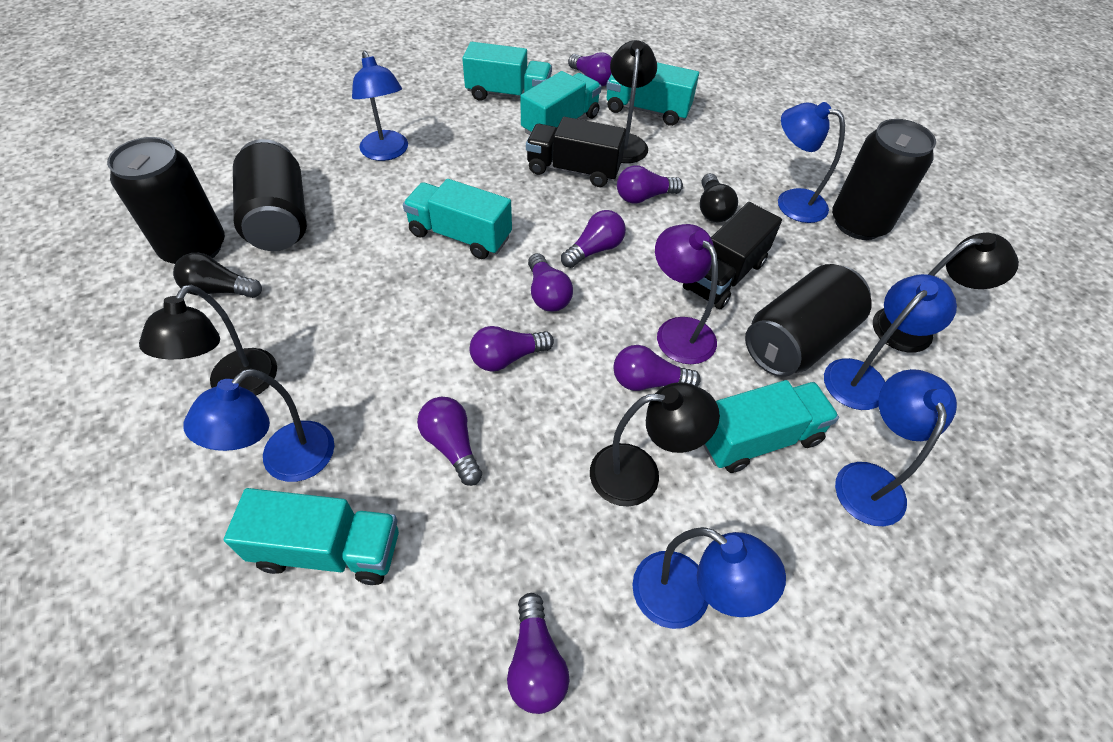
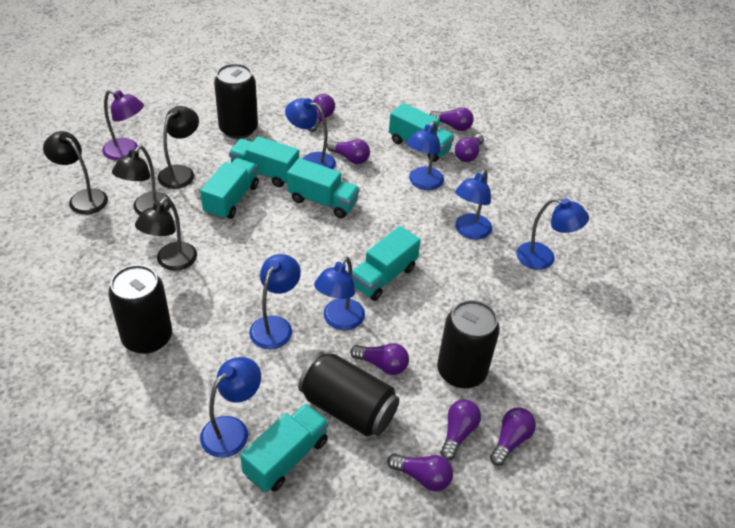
black light bulb: 2 -> 0
black truck: 2 -> 0
blue lamp: 6 -> 7

